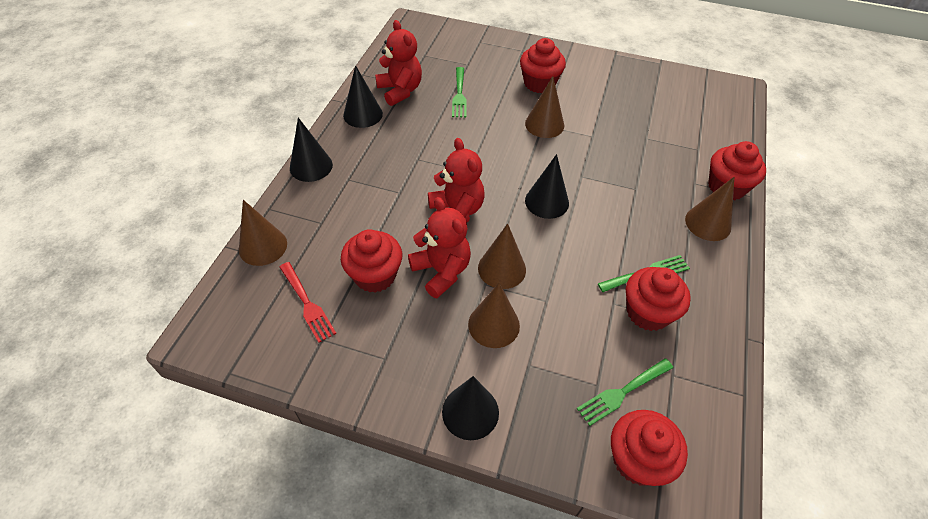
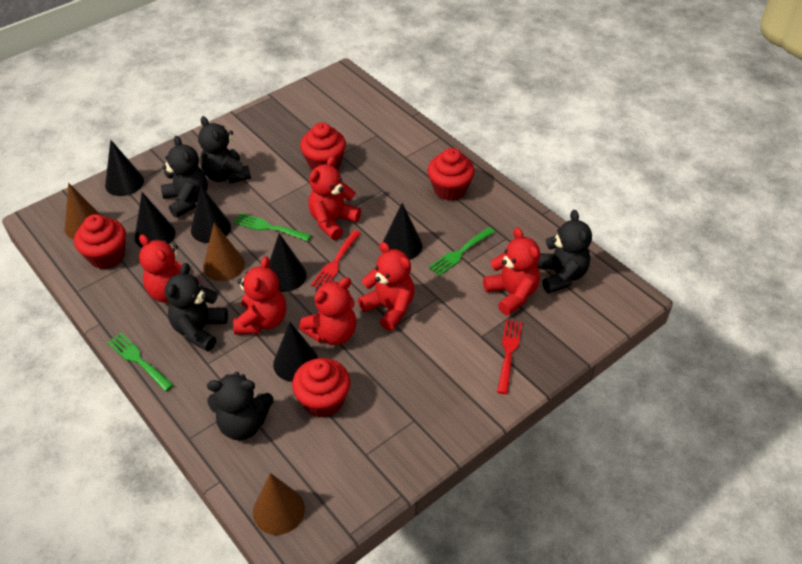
black cone: 4 -> 6
black teddy bear: 0 -> 5
brown cone: 5 -> 3
red cupcake: 5 -> 4
red fork: 1 -> 2
red teddy bear: 3 -> 6

